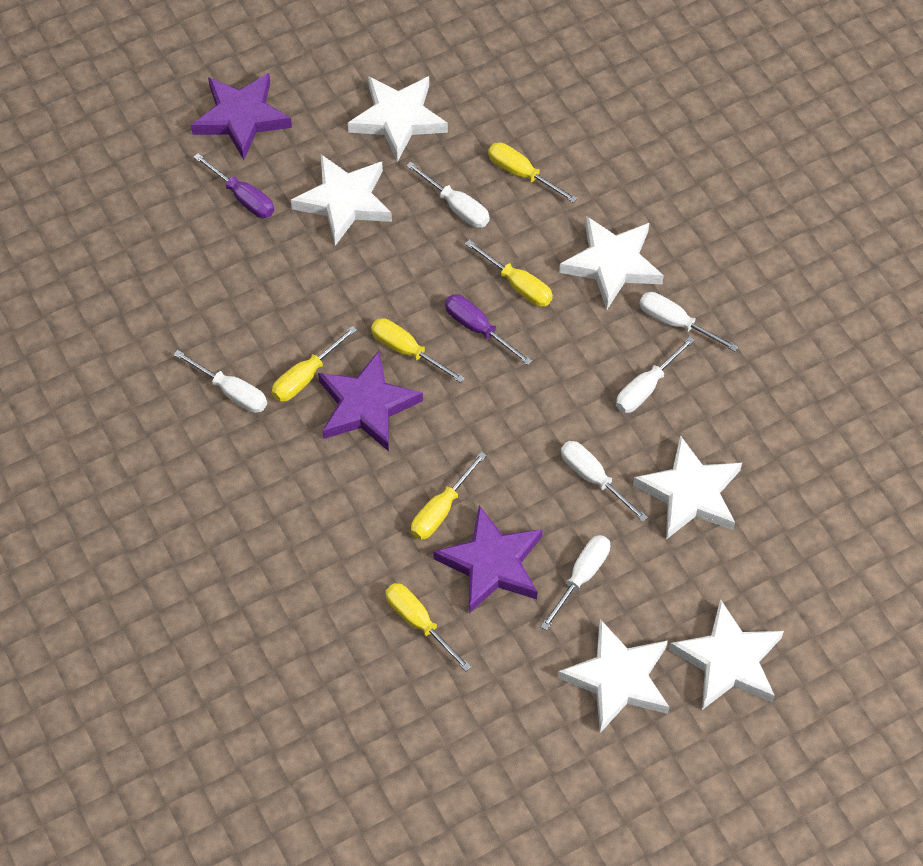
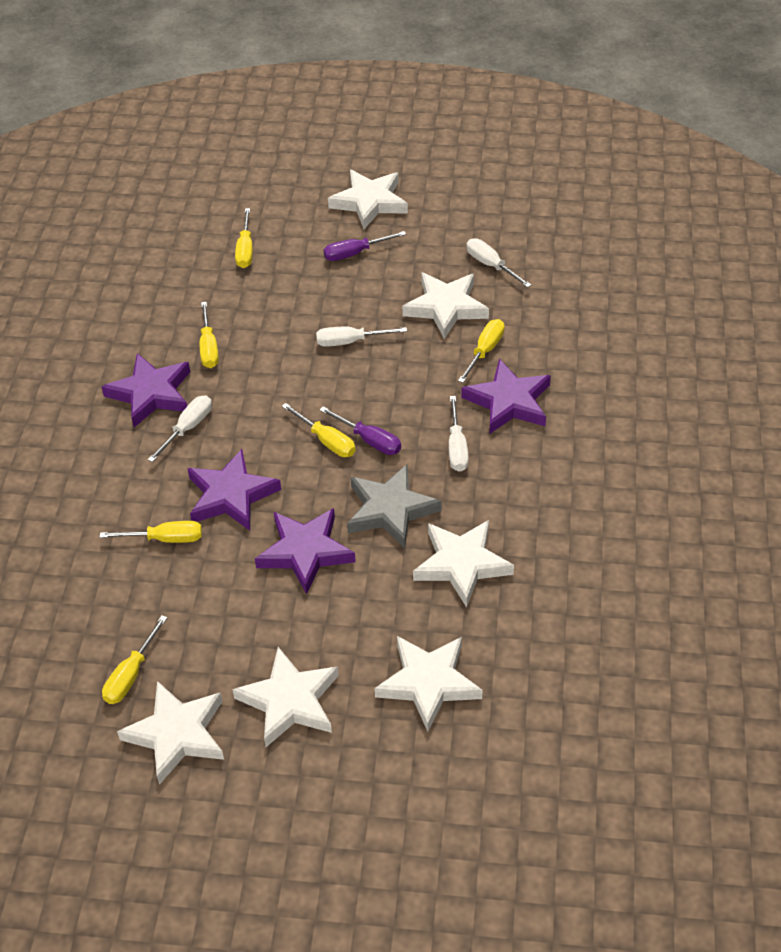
grey star: 0 -> 1
purple star: 3 -> 4
white screwdriver: 6 -> 4

